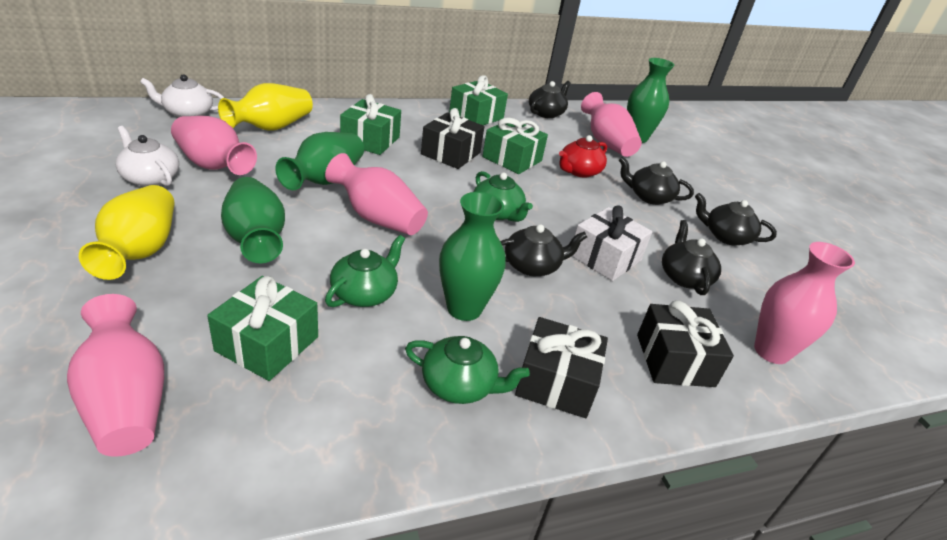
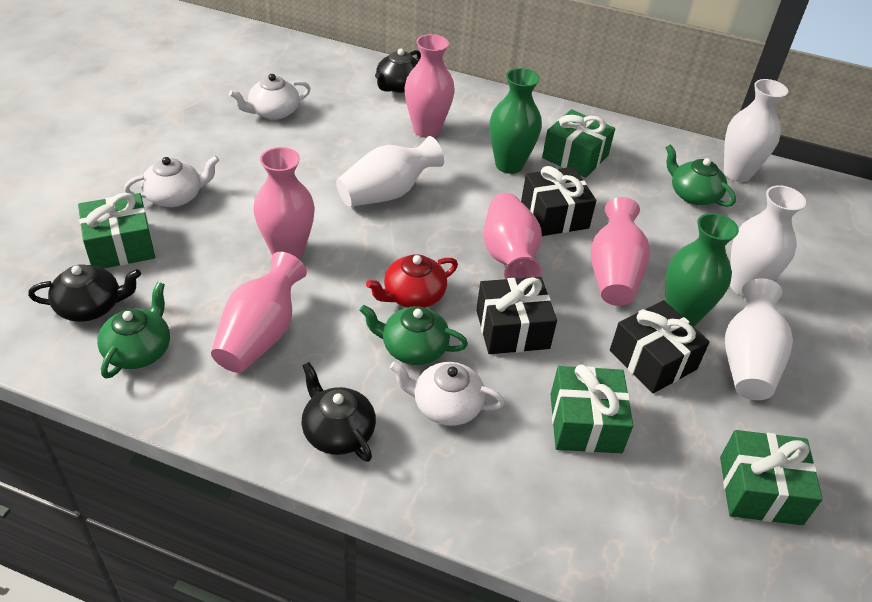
black teapot: 5 -> 3
green vase: 4 -> 2
white gift: 1 -> 0
white teapot: 2 -> 3
white vase: 0 -> 4
yellow vase: 2 -> 0

